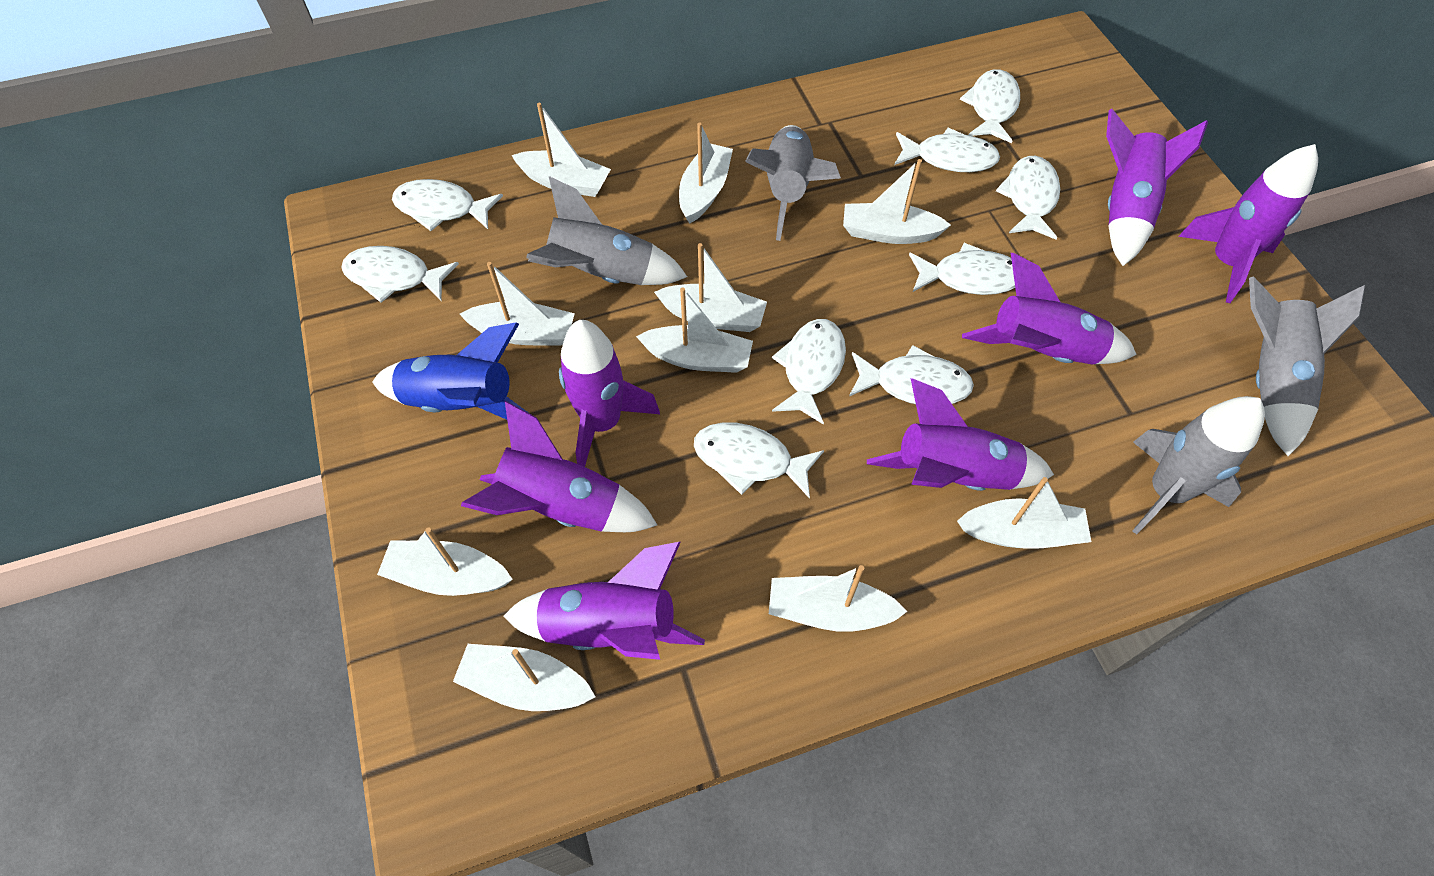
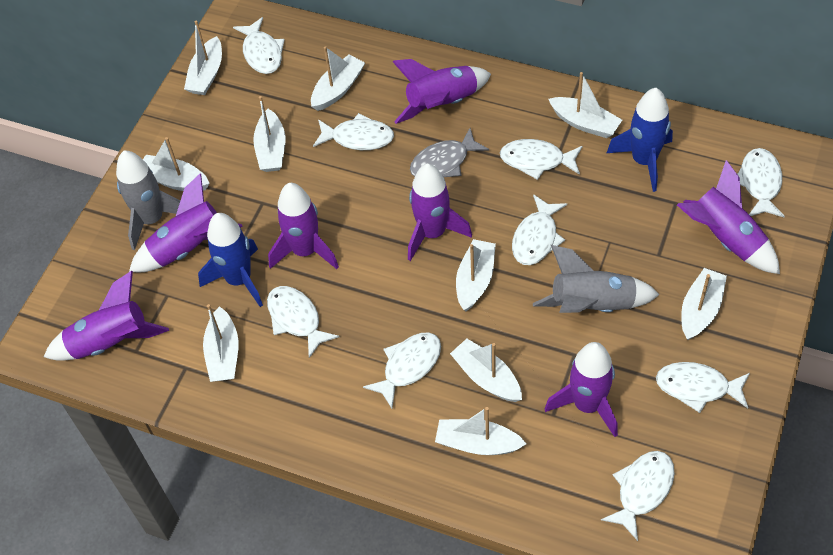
blue rocket: 1 -> 2
grey fish: 0 -> 1
grey rocket: 4 -> 2

